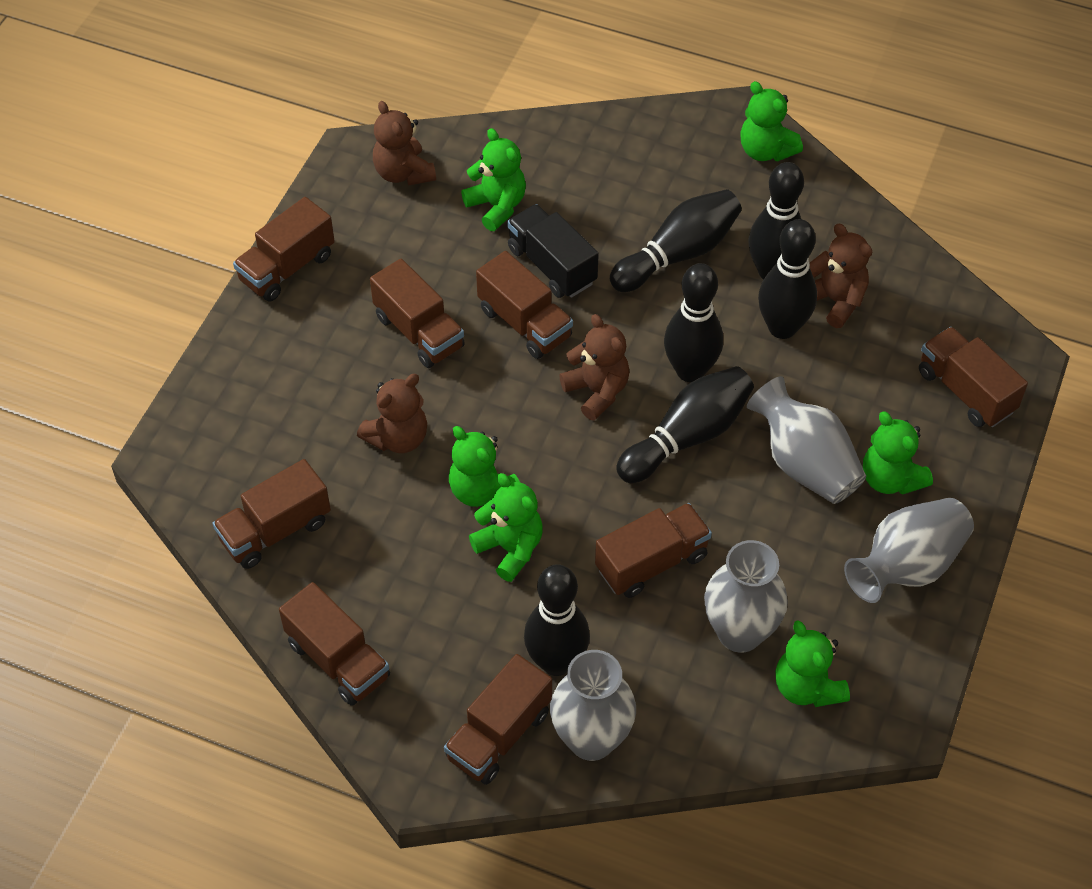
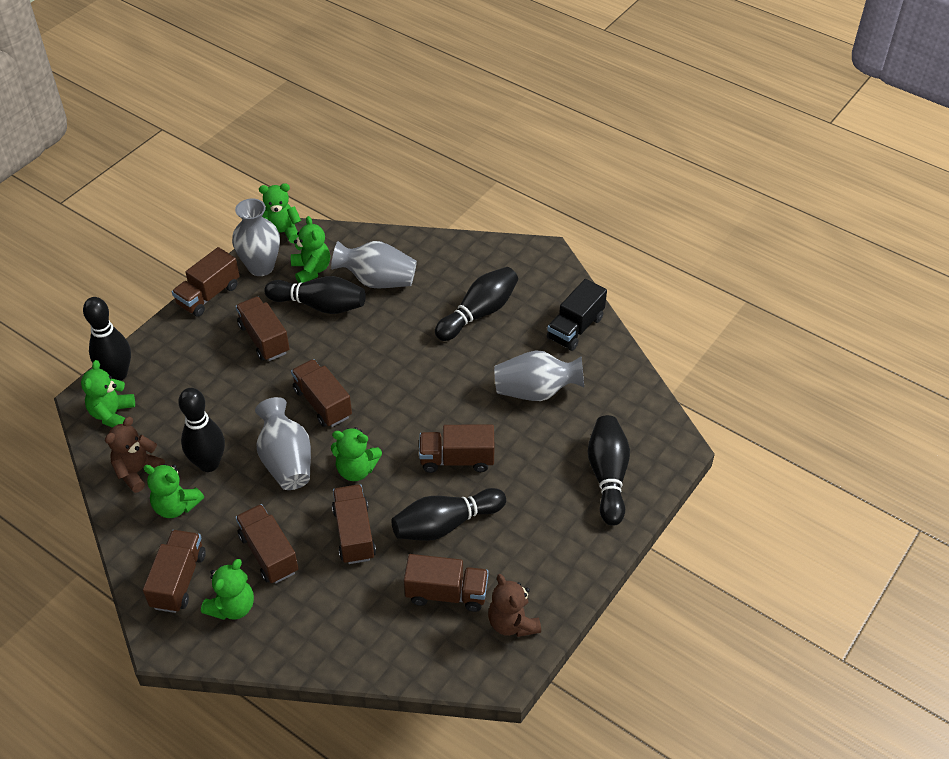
brown teddy bear: 4 -> 2

